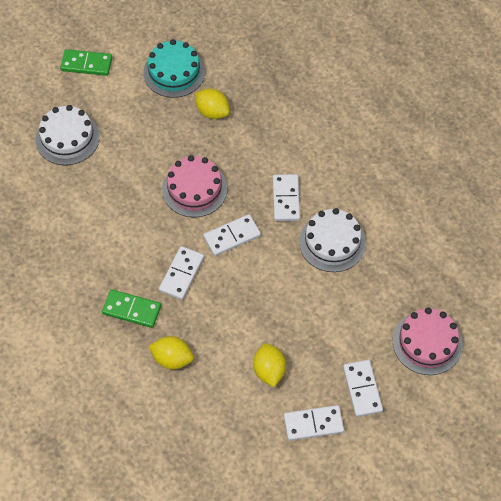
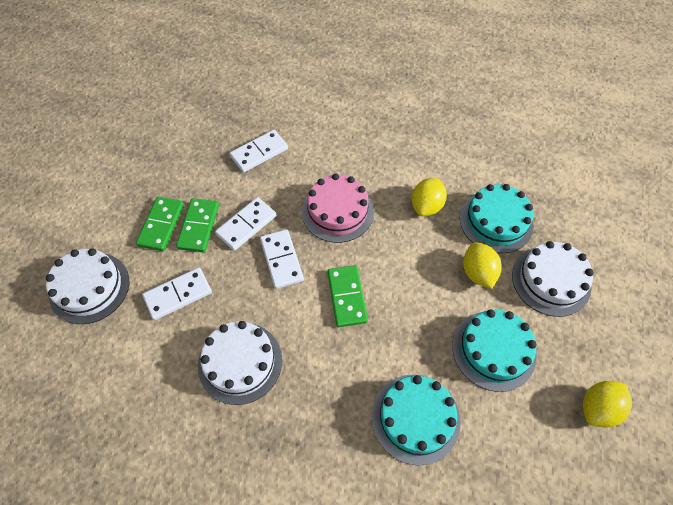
green domino: 2 -> 3
pink cake: 2 -> 1
turquoise cake: 1 -> 3
white cake: 2 -> 3
white domino: 5 -> 4

